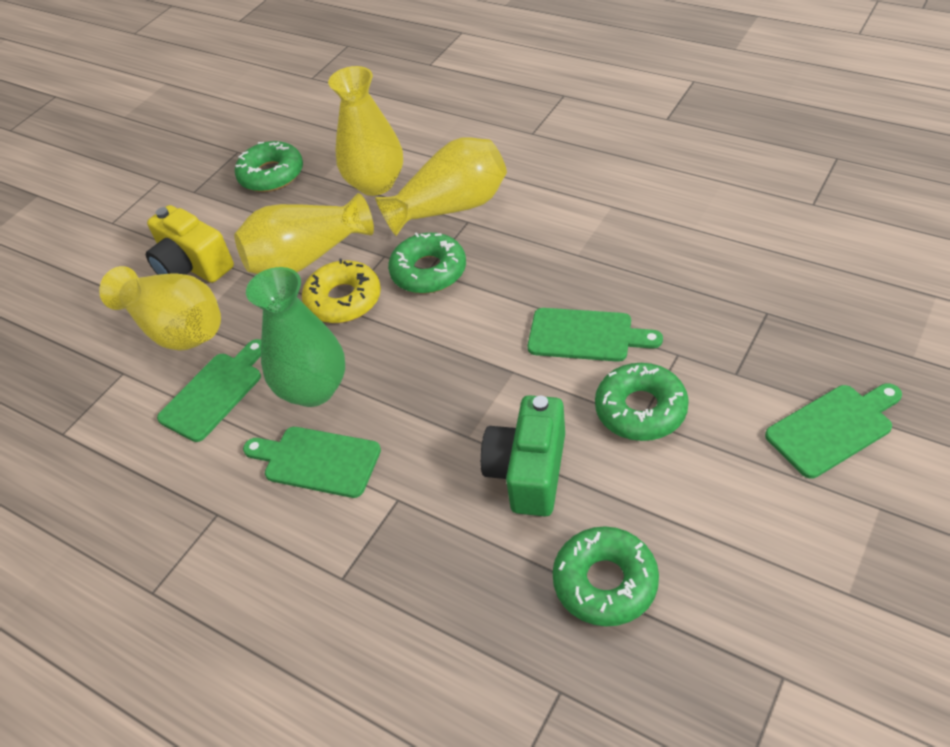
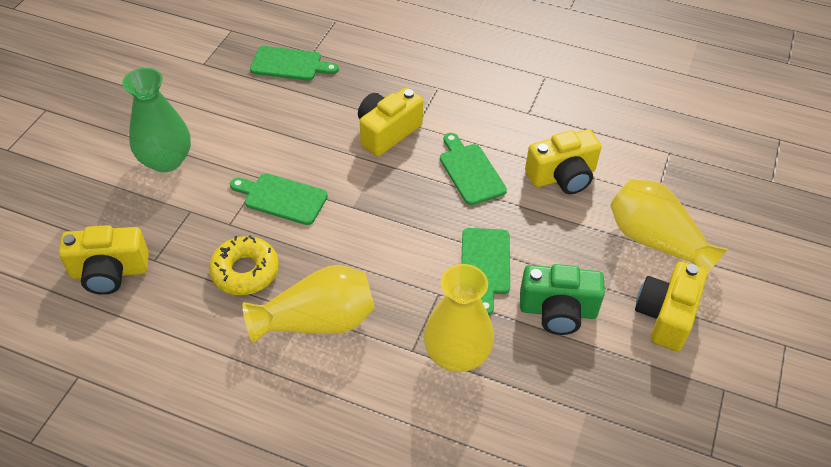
green donut: 4 -> 0
yellow camera: 1 -> 4
yellow vase: 4 -> 3

